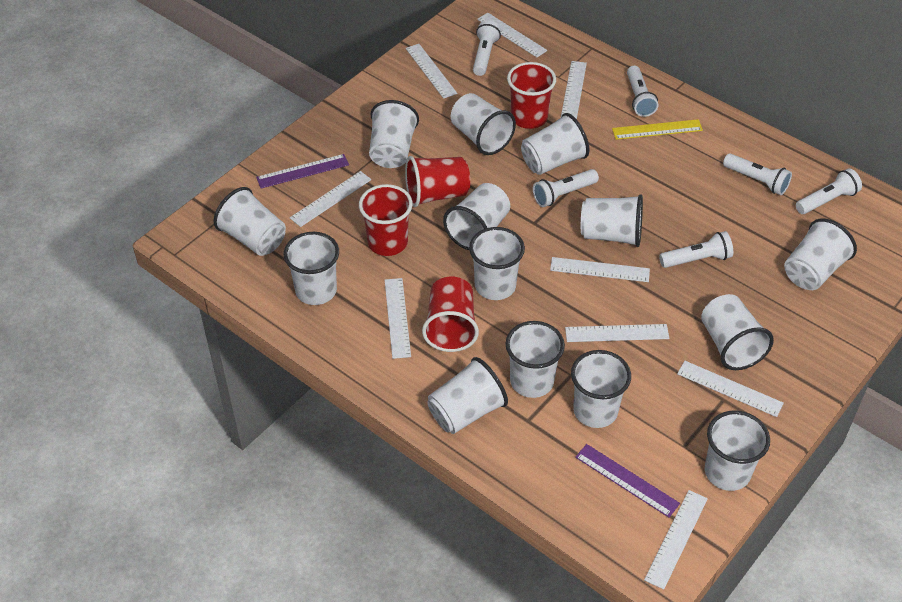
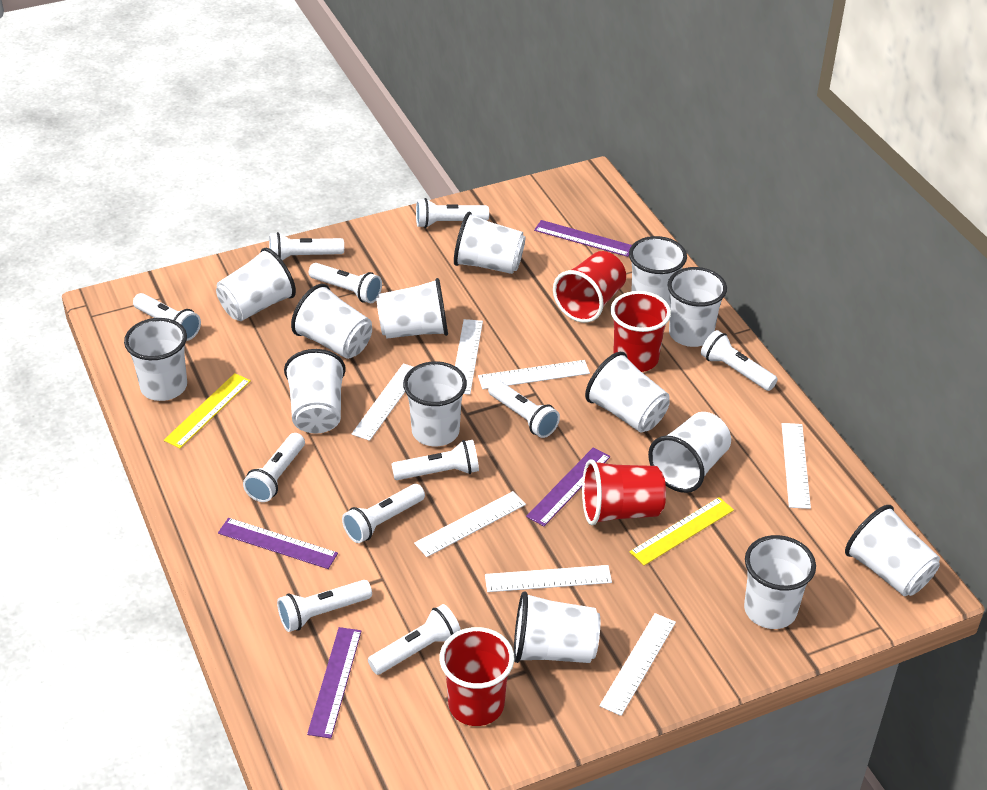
purple ruler: 2 -> 4
white flashlight: 6 -> 11
white ruler: 9 -> 7
yellow ruler: 1 -> 2

